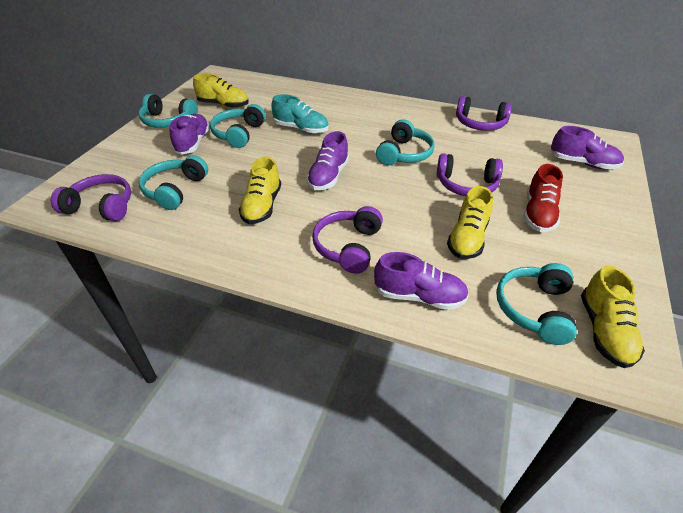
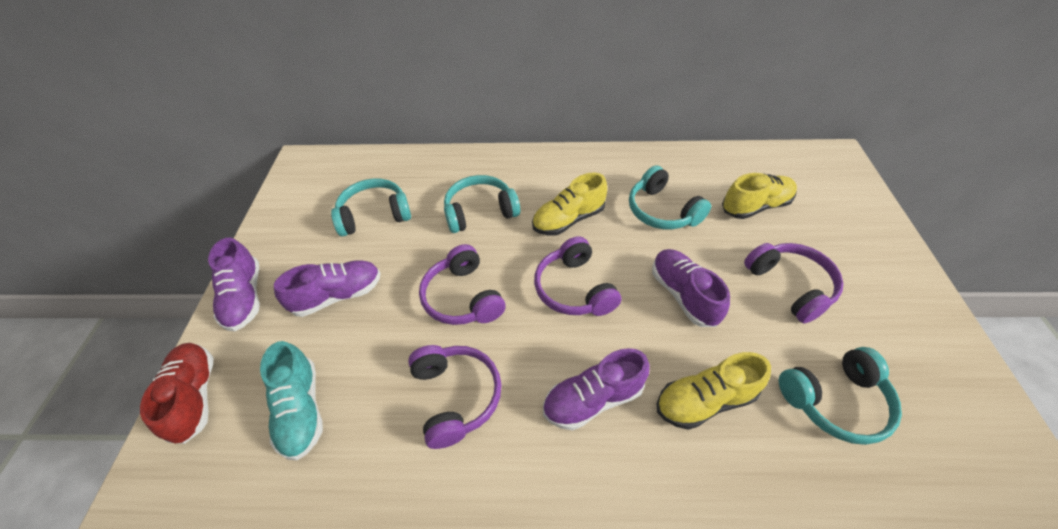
turquoise headphones: 5 -> 4
yellow shoe: 4 -> 3

